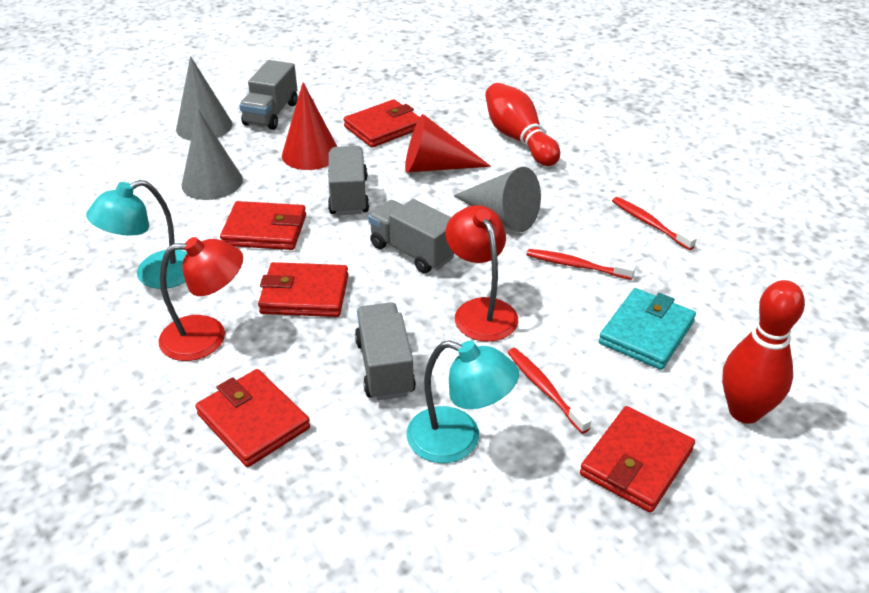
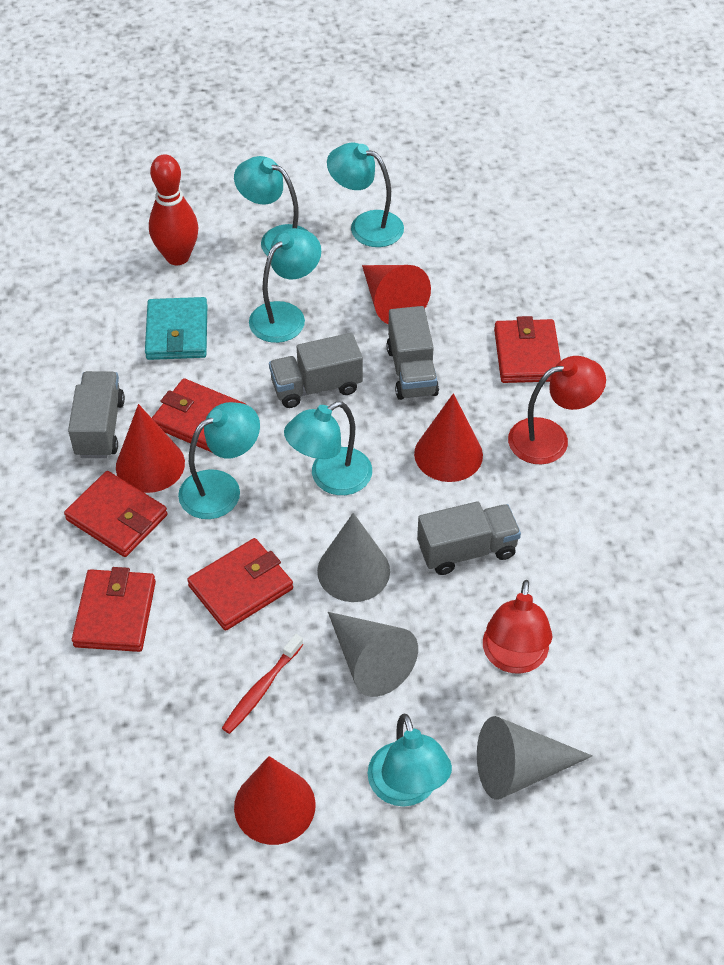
red bowling pin: 2 -> 1
red cone: 2 -> 4
red toothbrush: 3 -> 1
turquoise lamp: 2 -> 6

